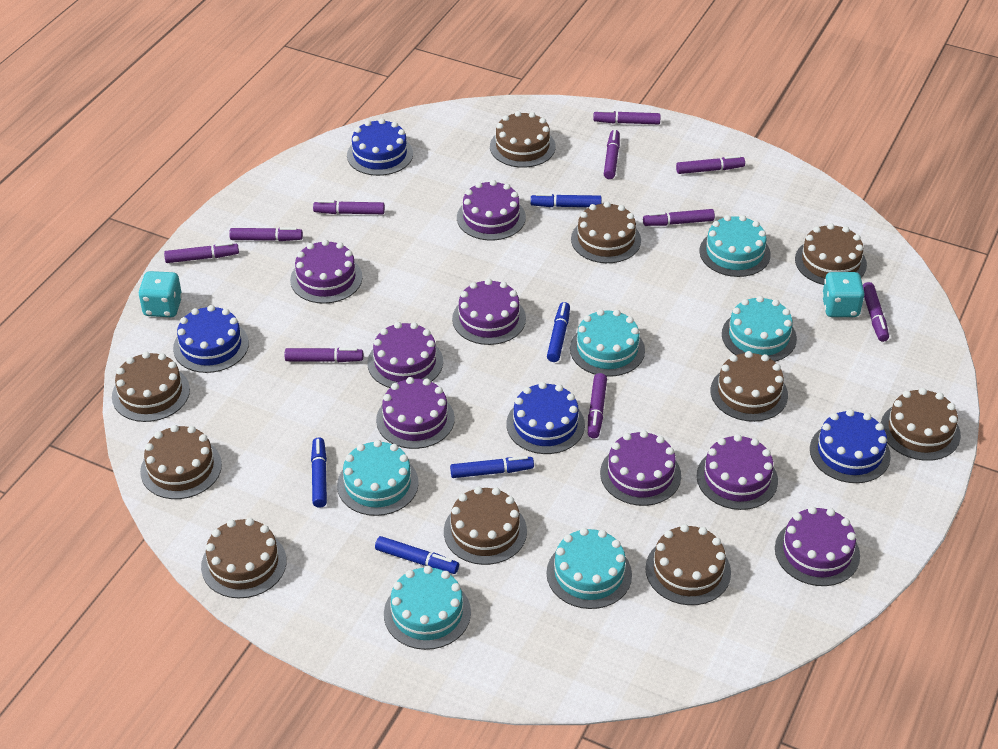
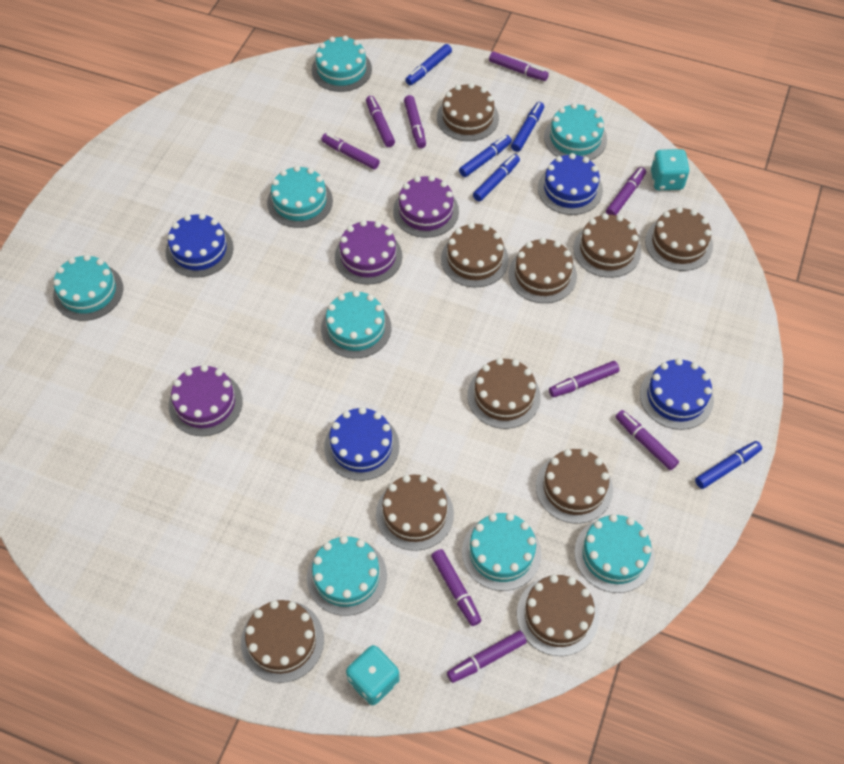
purple cake: 8 -> 3
purple marker: 10 -> 9
turquoise cake: 6 -> 8

